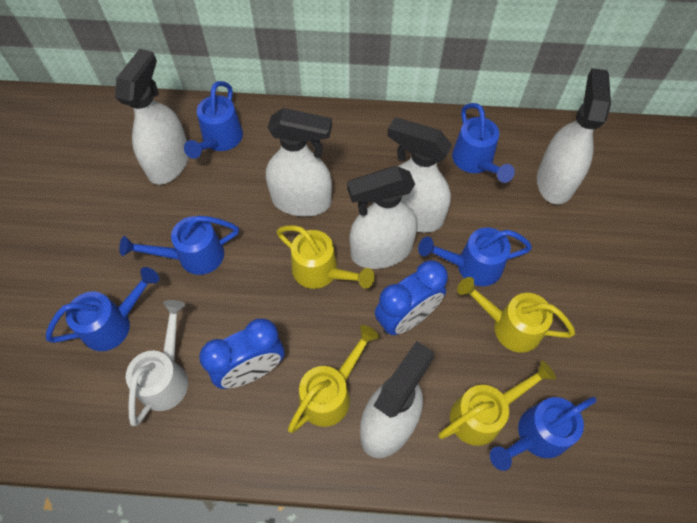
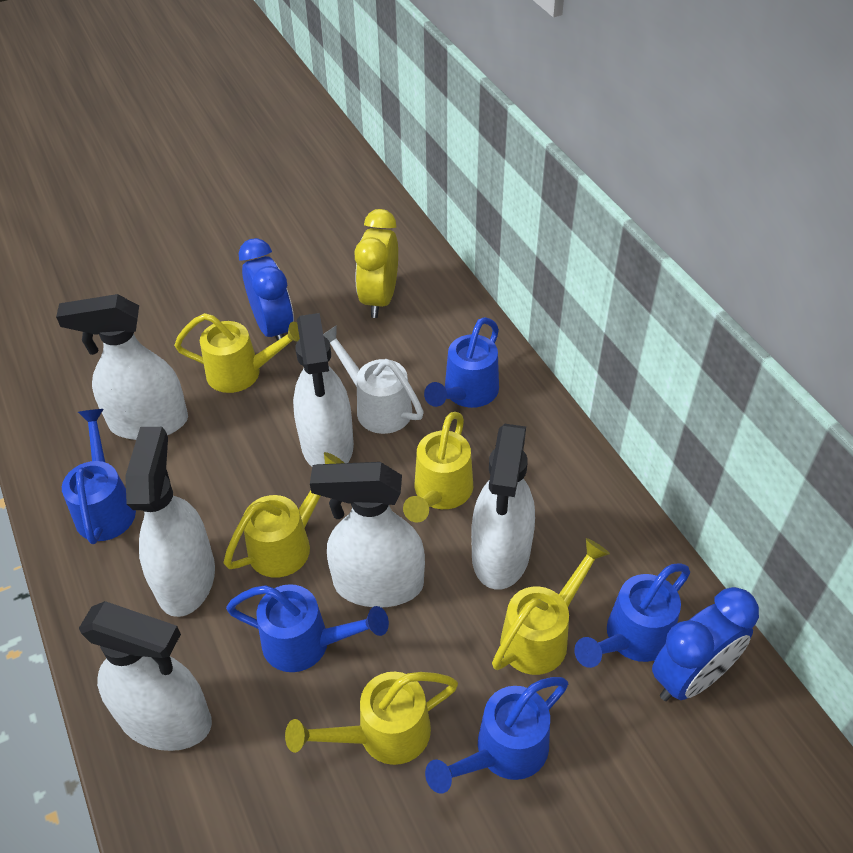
blue watering can: 6 -> 5
yellow clock: 0 -> 1
yellow watering can: 4 -> 5

